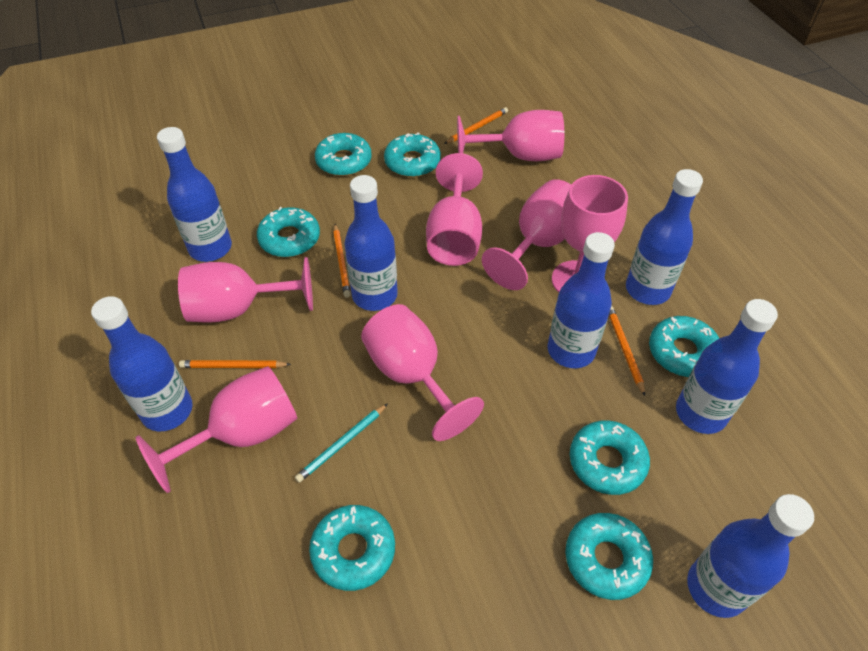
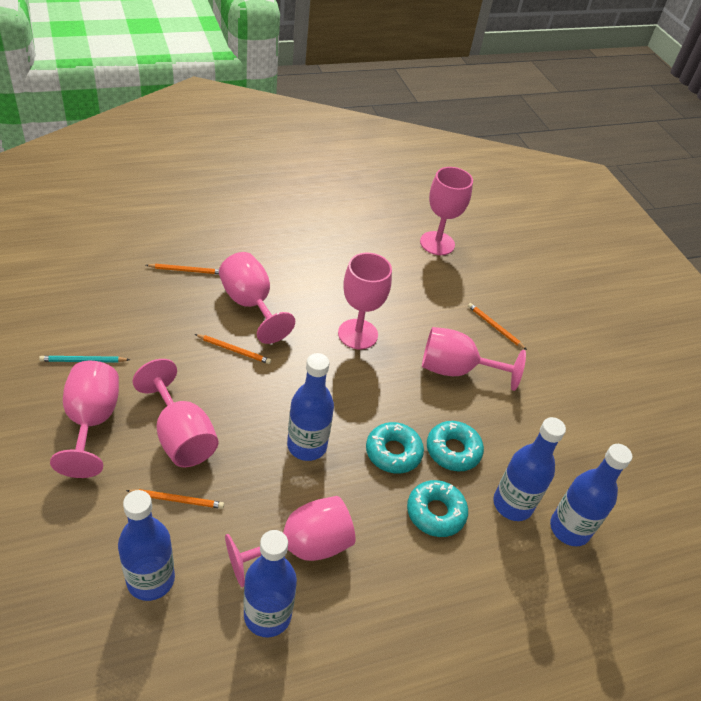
blue bottle: 7 -> 5
turquoise donut: 7 -> 3

